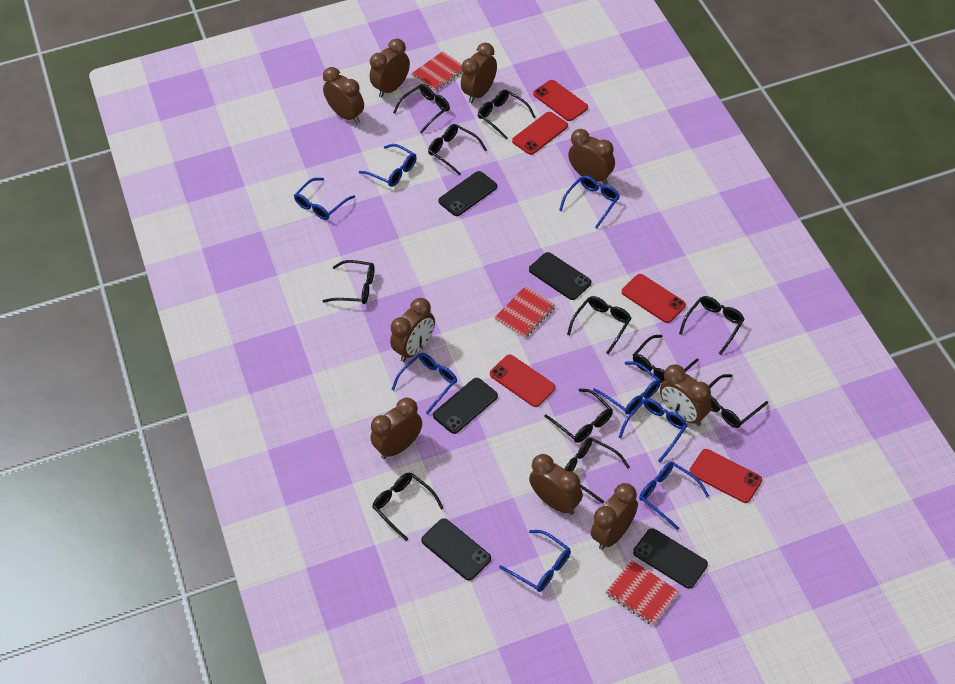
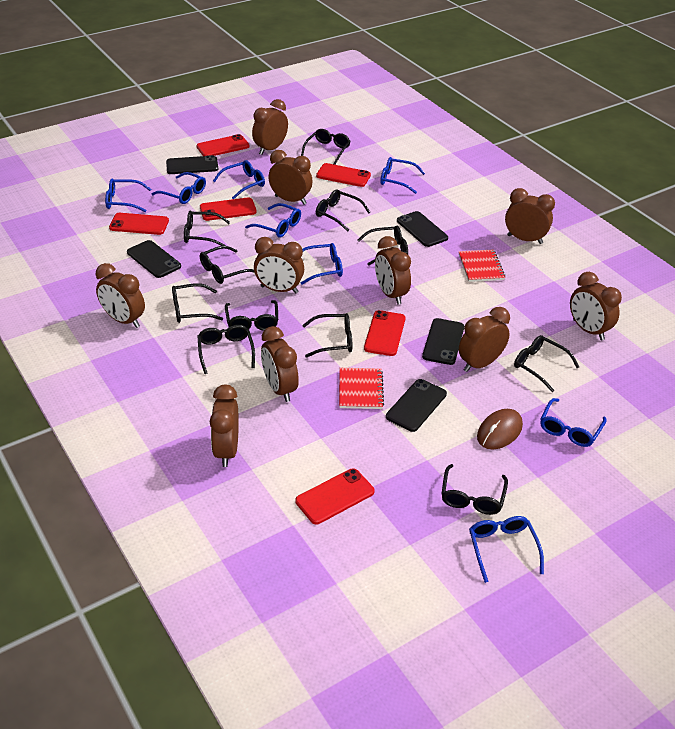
brown clock: 9 -> 10
brown mouse: 0 -> 1
red notebook: 3 -> 2
red phone: 5 -> 6

